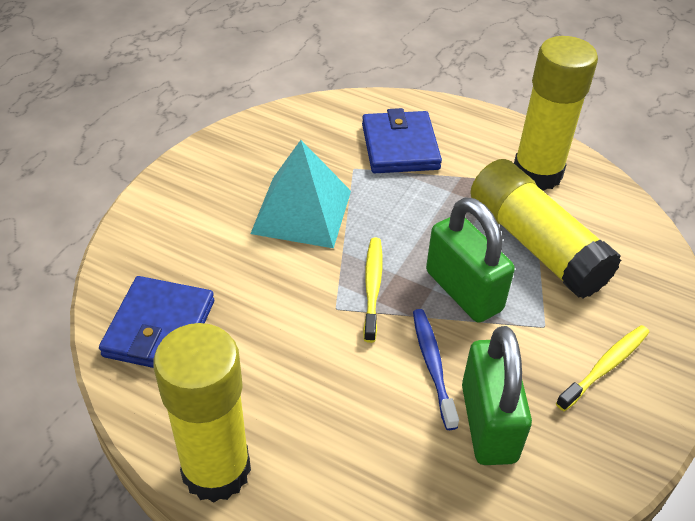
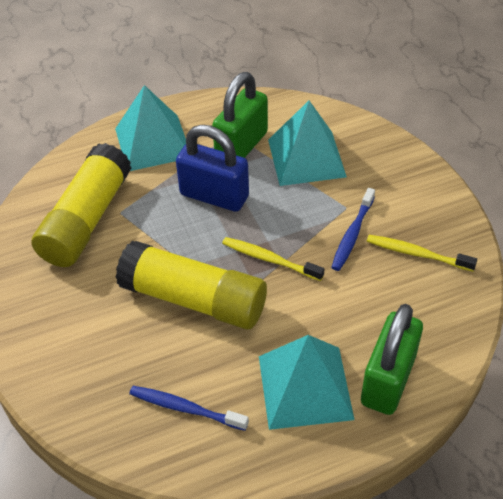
blue padlock: 0 -> 1
blue toothbrush: 1 -> 2
blue wallet: 2 -> 0
turquoise pyramid: 1 -> 3
yellow glue stick: 3 -> 2

